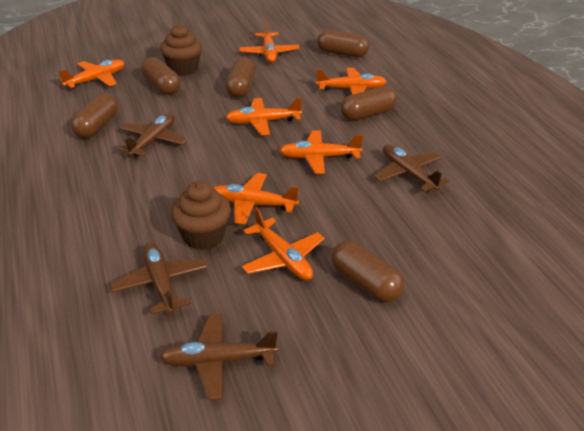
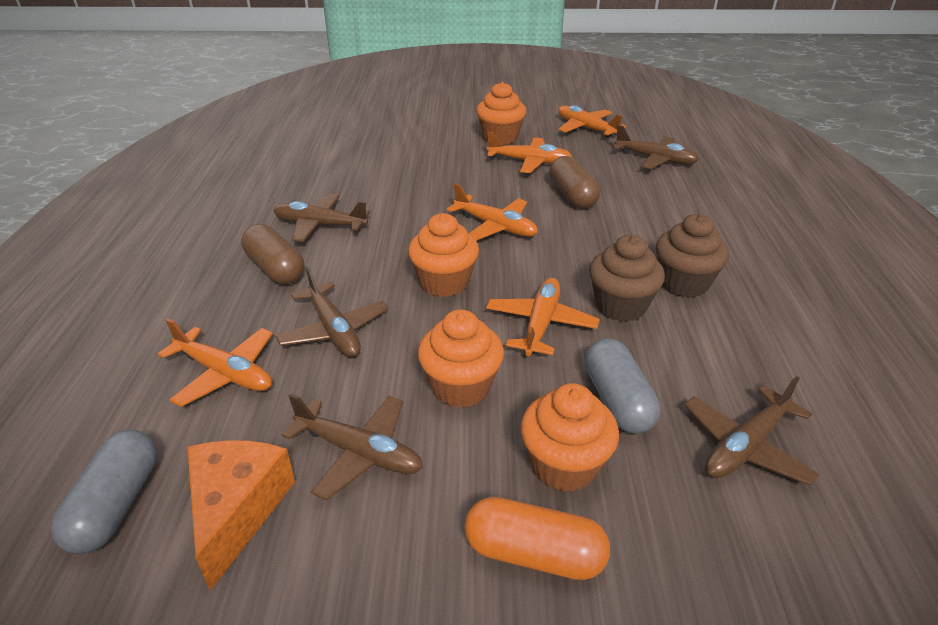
brown capsule: 6 -> 2
brown plane: 4 -> 5
grey capsule: 0 -> 2
orange capsule: 0 -> 1
orange cheese: 0 -> 1
orange cupcake: 0 -> 4
orange plane: 7 -> 5

